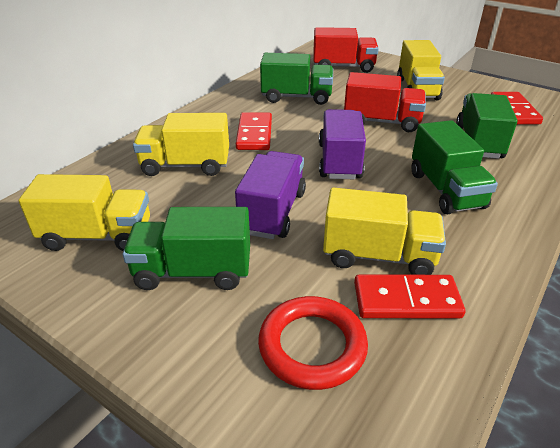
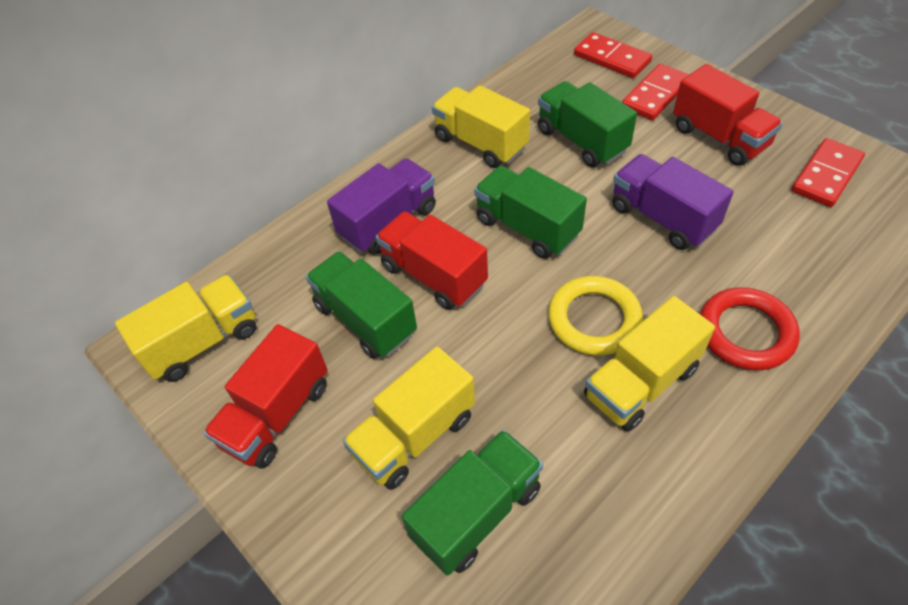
red truck: 2 -> 3
yellow ring: 0 -> 1

